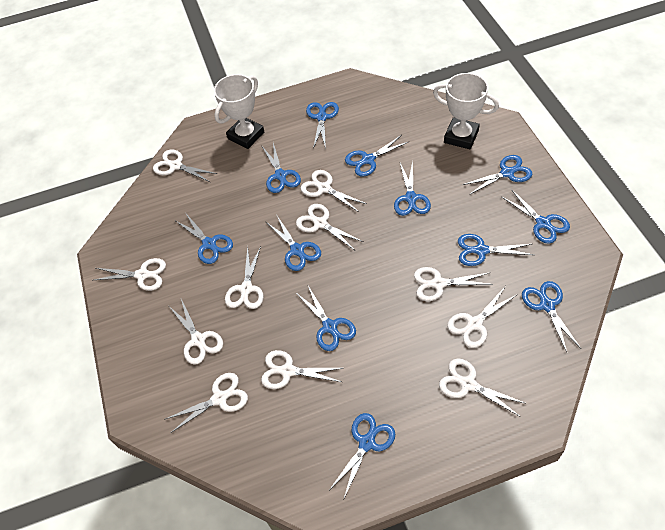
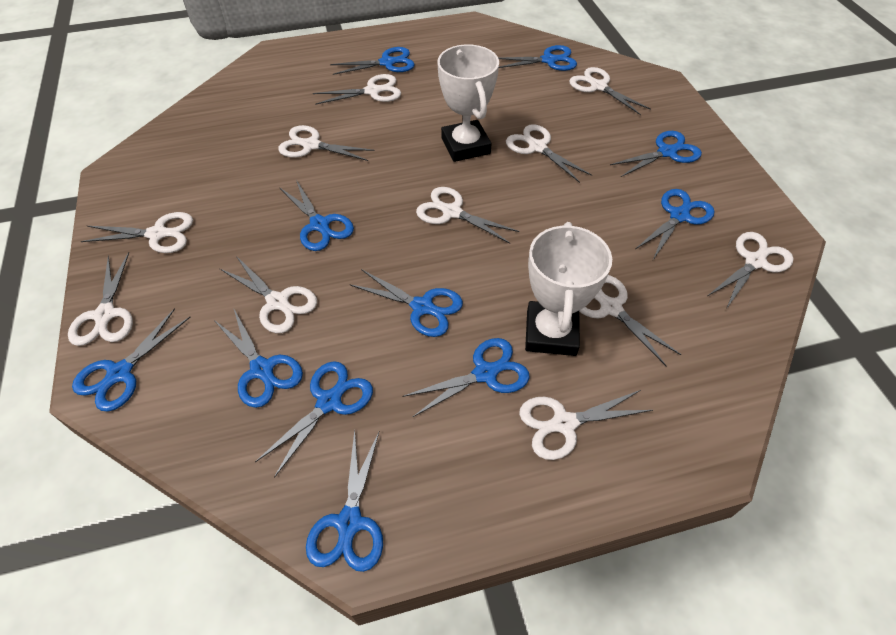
blue scissors: 12 -> 11

